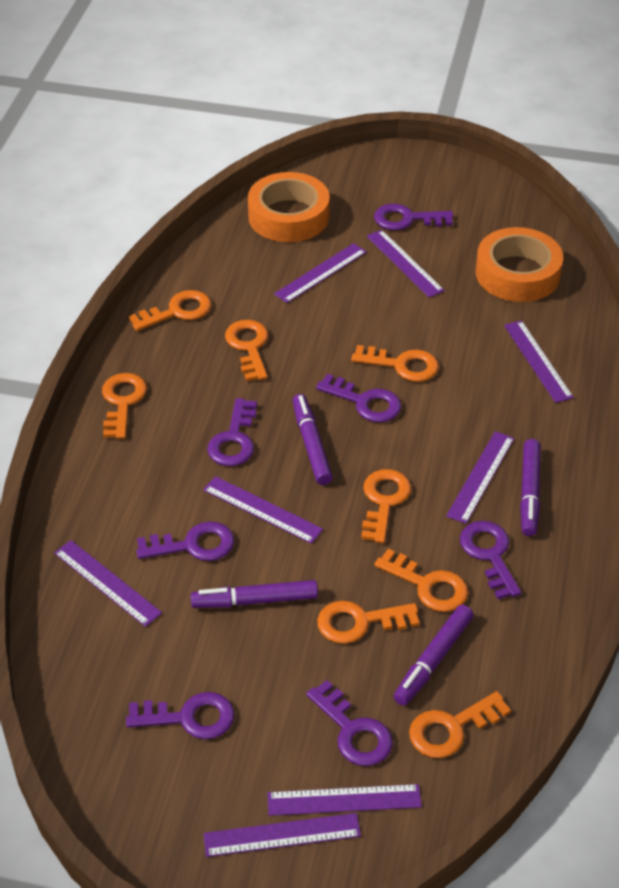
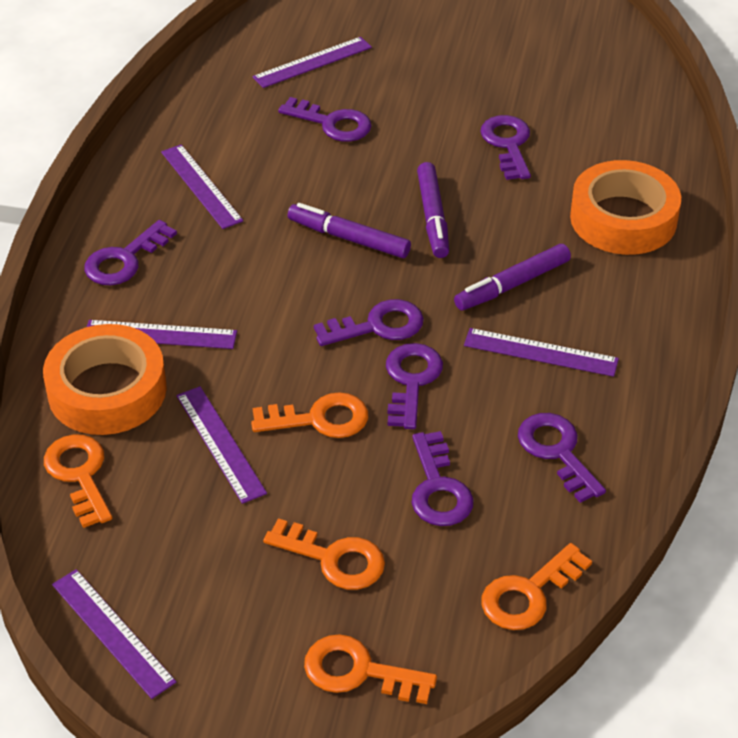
orange key: 8 -> 5
purple marker: 4 -> 3
purple ruler: 8 -> 6

